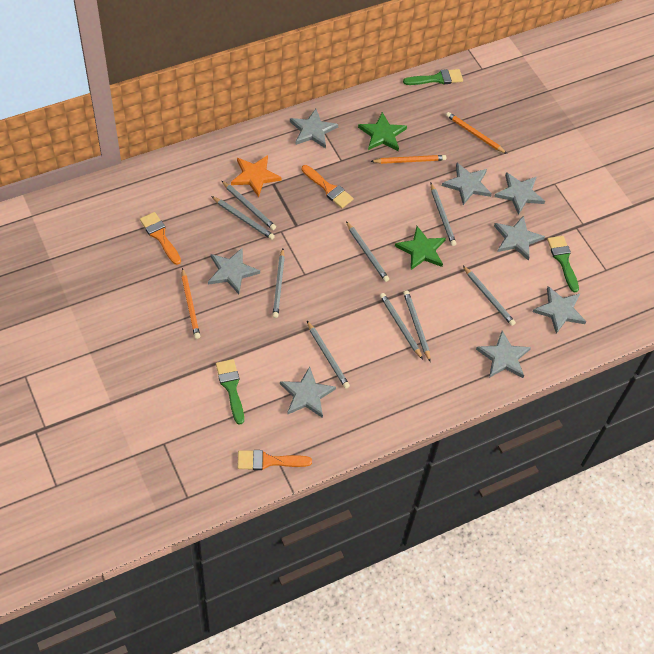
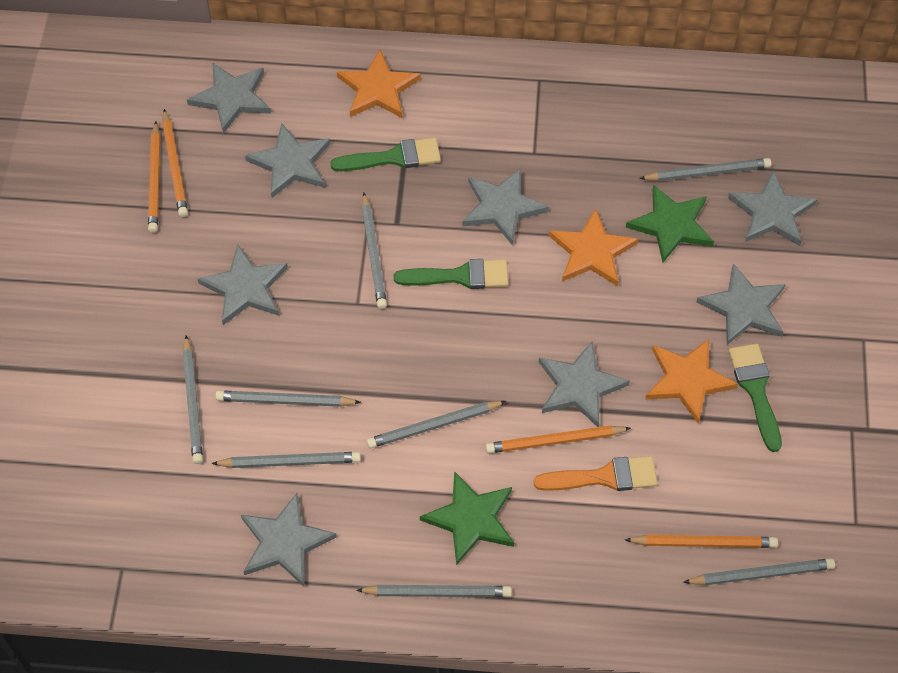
grey pencil: 9 -> 8
orange brush: 3 -> 1
orange pencil: 3 -> 4
orange star: 1 -> 3

